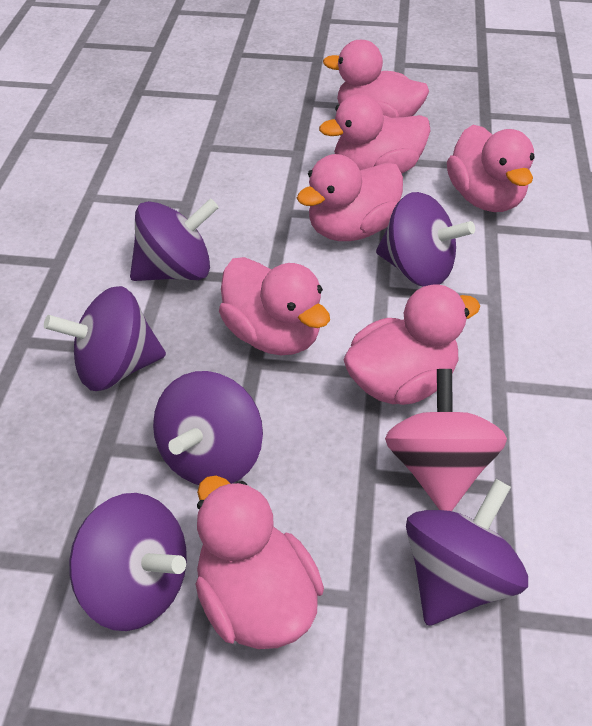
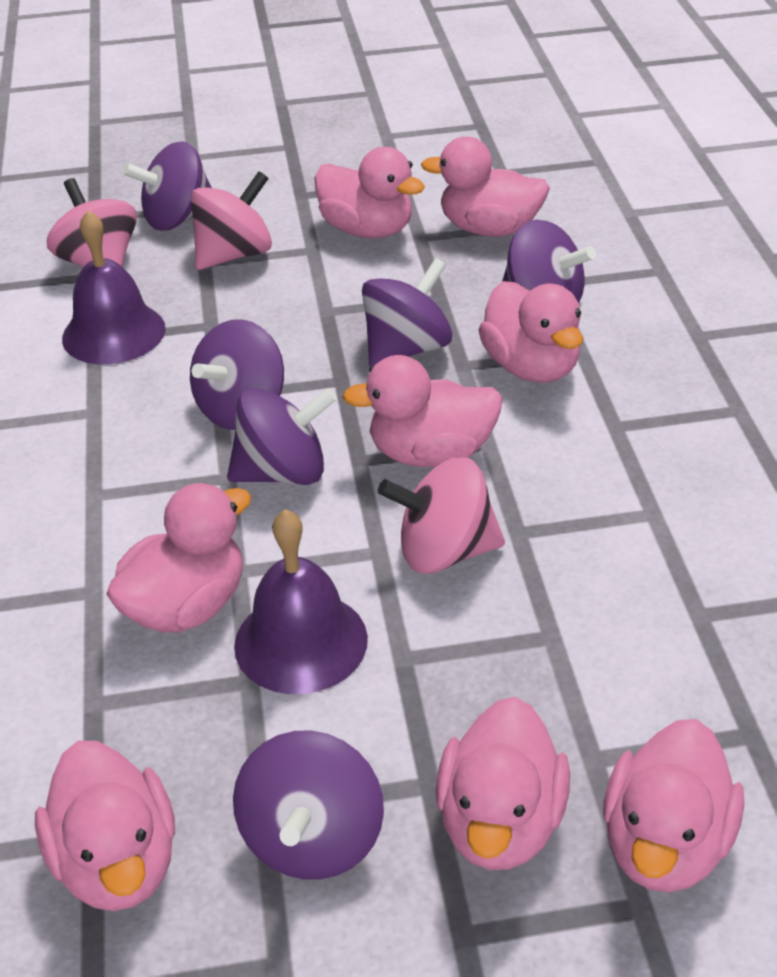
pink duck: 7 -> 8
pink spinning top: 1 -> 3
purple bell: 0 -> 2

